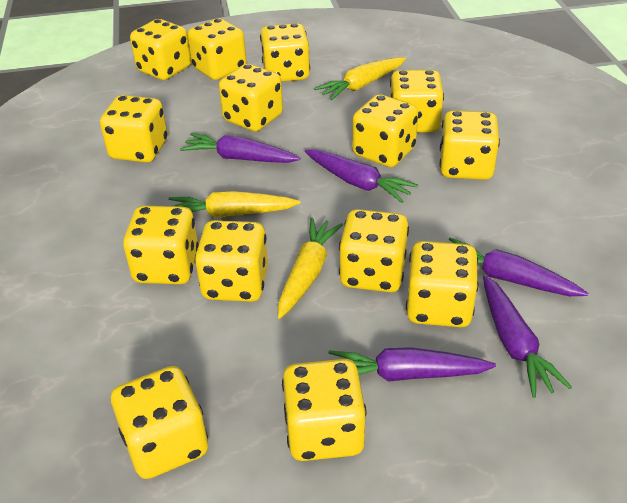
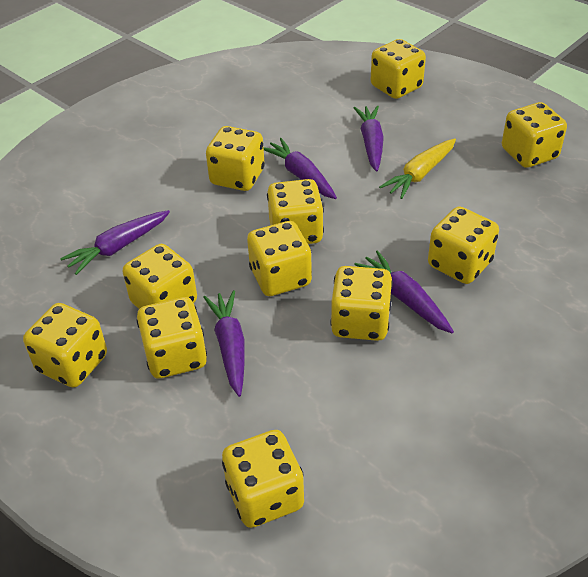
yellow carrot: 3 -> 1
yellow dice: 14 -> 11

